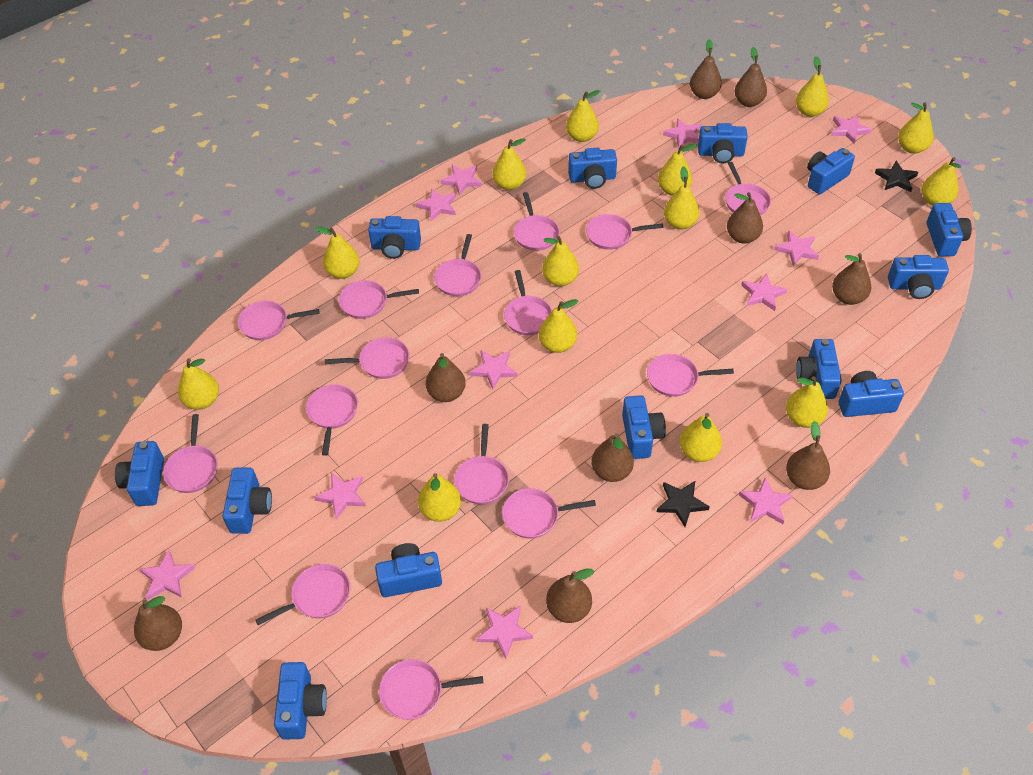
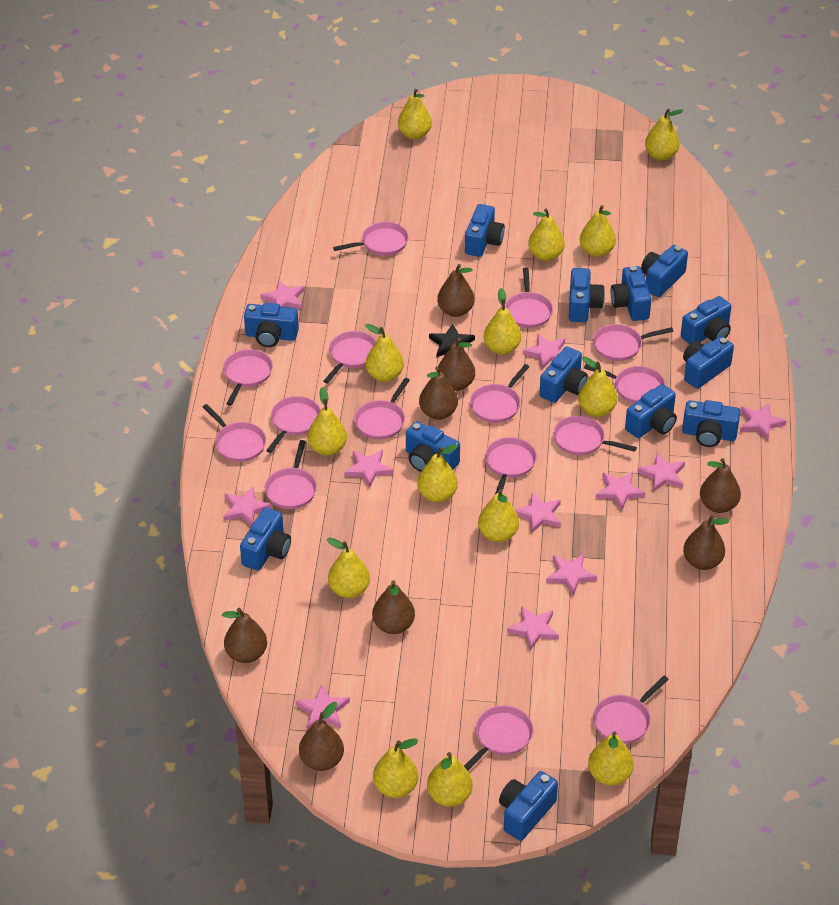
black star: 2 -> 1
brown pear: 9 -> 8

